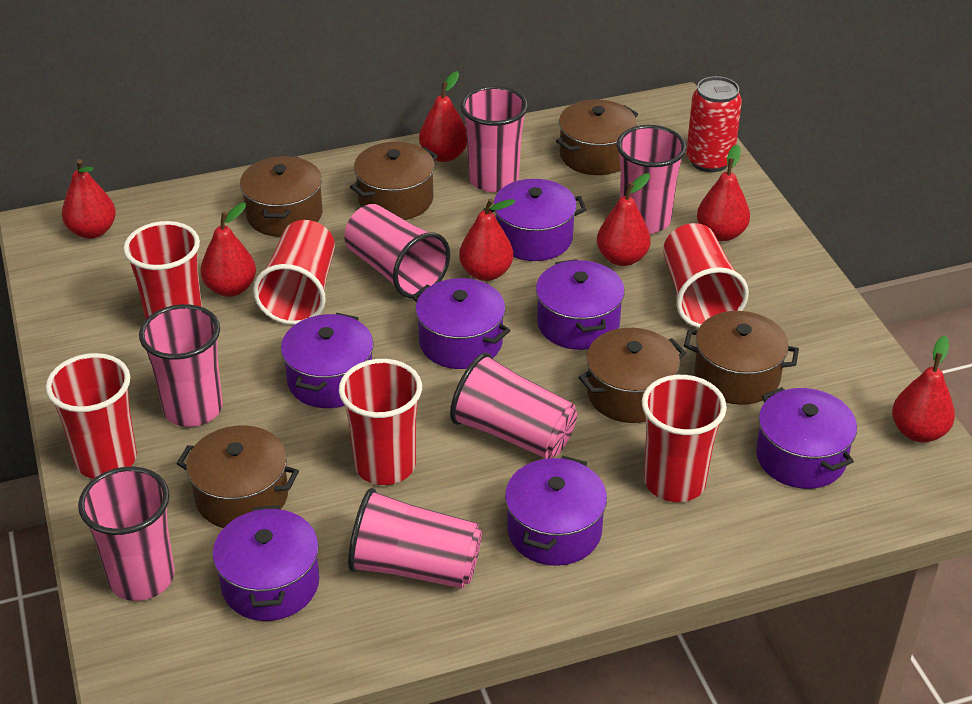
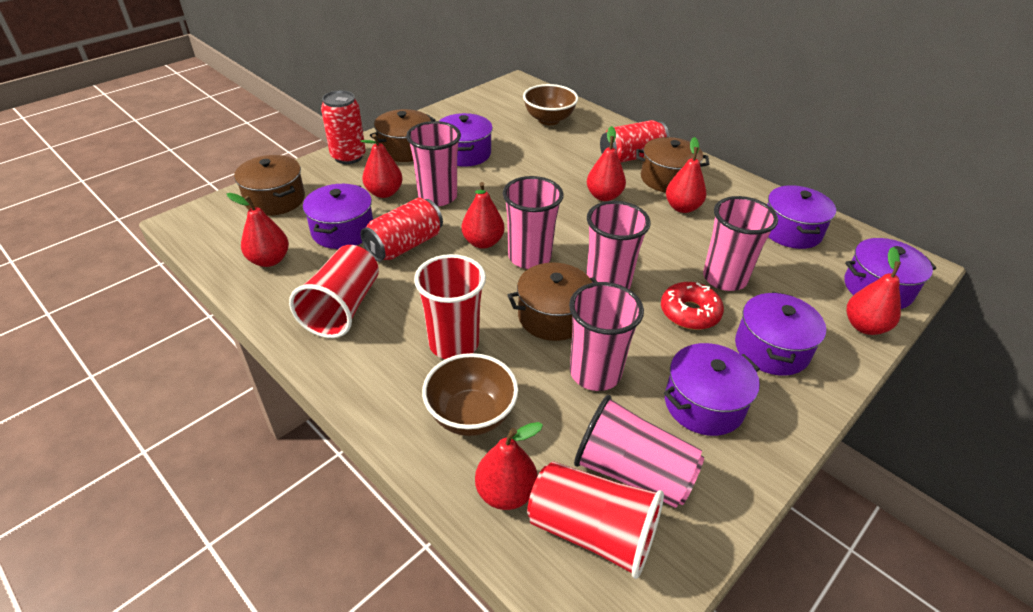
brown bowl: 0 -> 2
brown pot: 6 -> 4
pink cup: 7 -> 6
purple pot: 7 -> 6
red can: 1 -> 3
red cup: 6 -> 3
red donut: 0 -> 1

